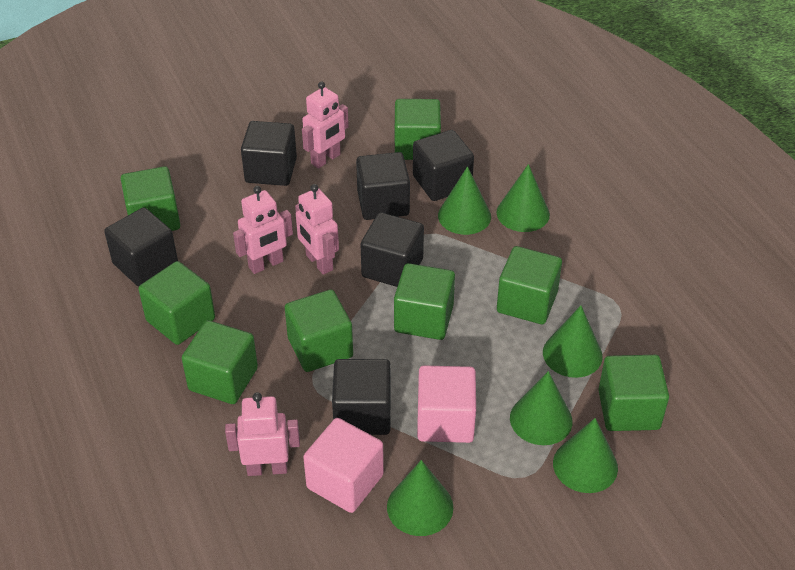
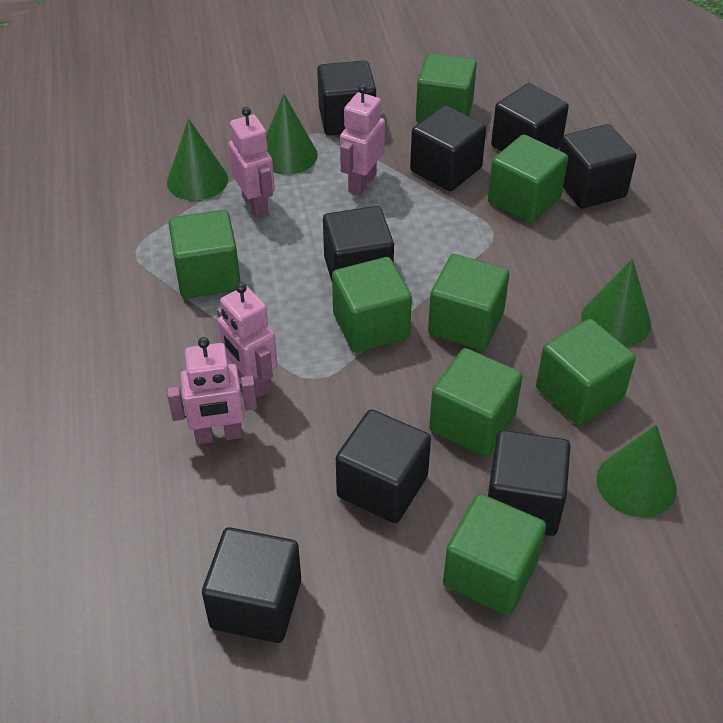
black cube: 6 -> 8
green cone: 6 -> 4
pink cube: 2 -> 0

